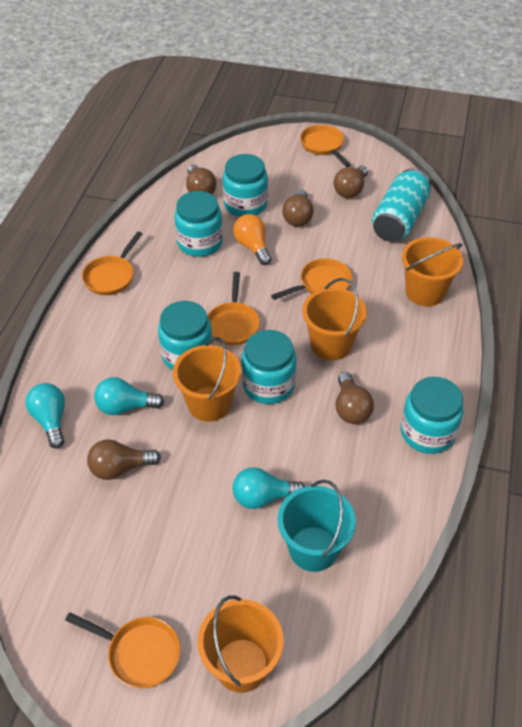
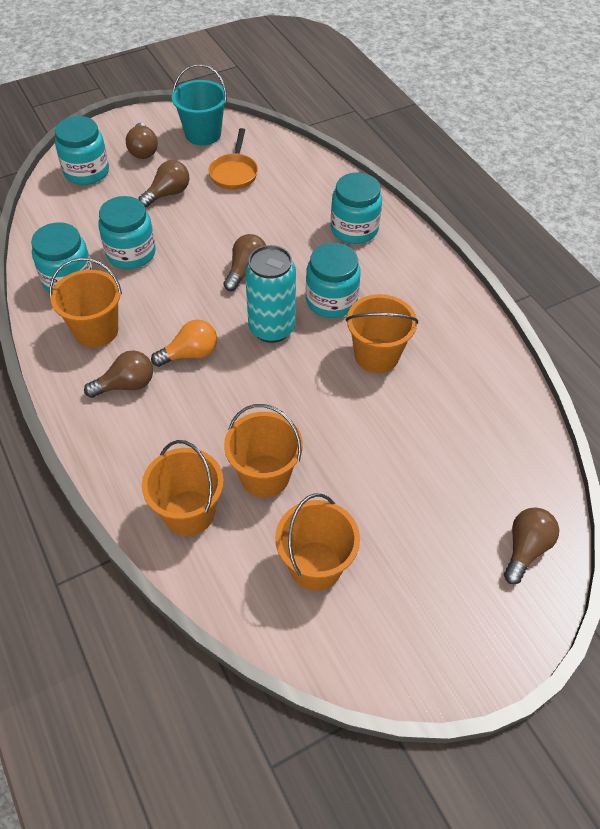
orange bucket: 4 -> 5
orange pan: 5 -> 1
turquoise light bulb: 3 -> 0

